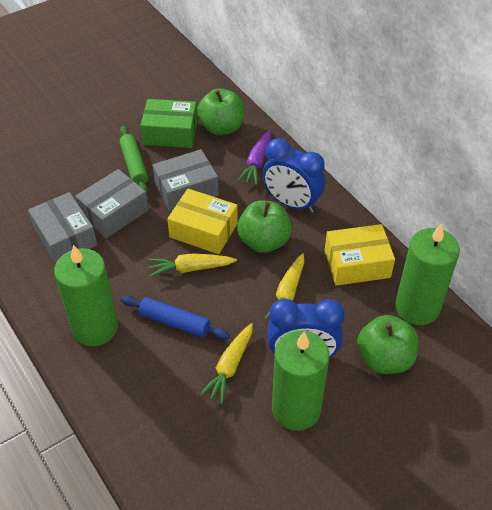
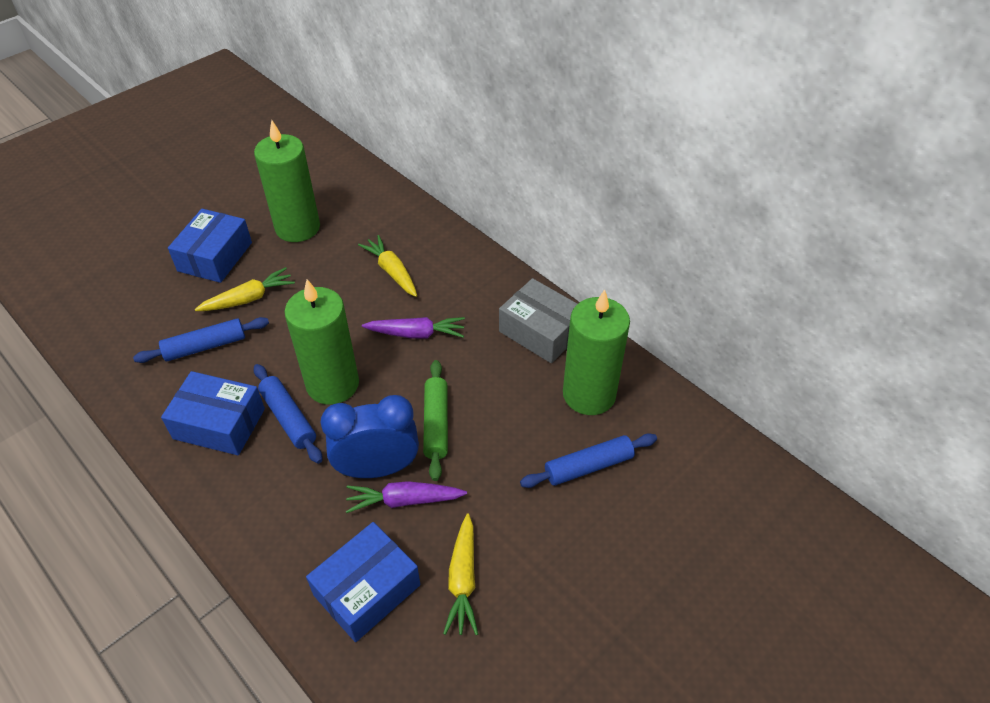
blue box: 0 -> 3
blue clock: 2 -> 1
blue rolling pin: 1 -> 3
green apple: 3 -> 0
green box: 1 -> 0
grey box: 3 -> 1
purple carrot: 1 -> 2
yellow box: 2 -> 0

